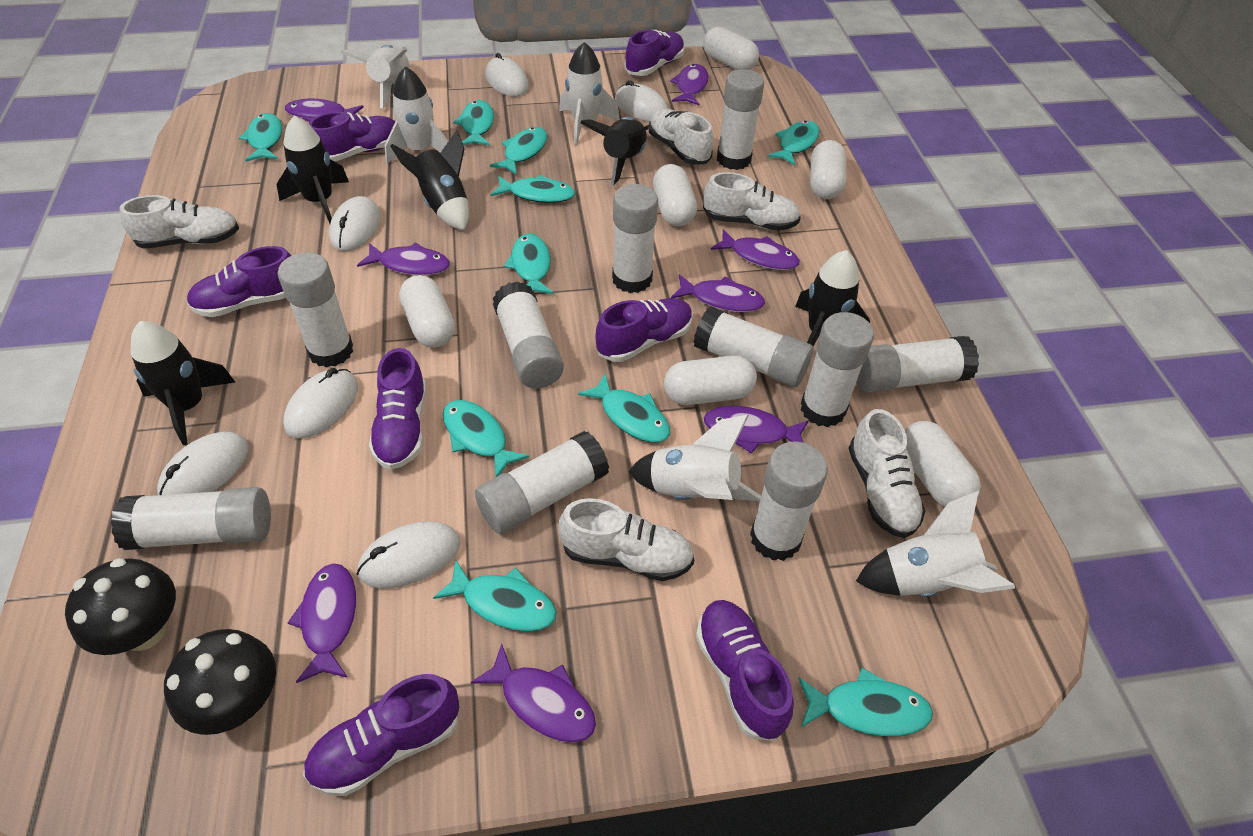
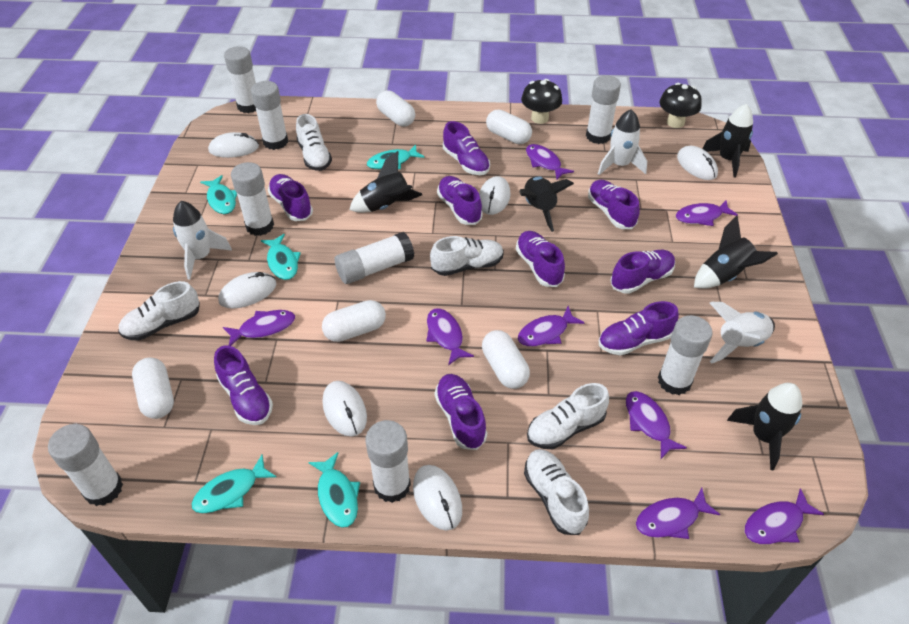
purple shoe: 7 -> 9
turquoise fish: 10 -> 5
white capsule: 6 -> 5
white glue stick: 10 -> 8
white rocket: 5 -> 3

